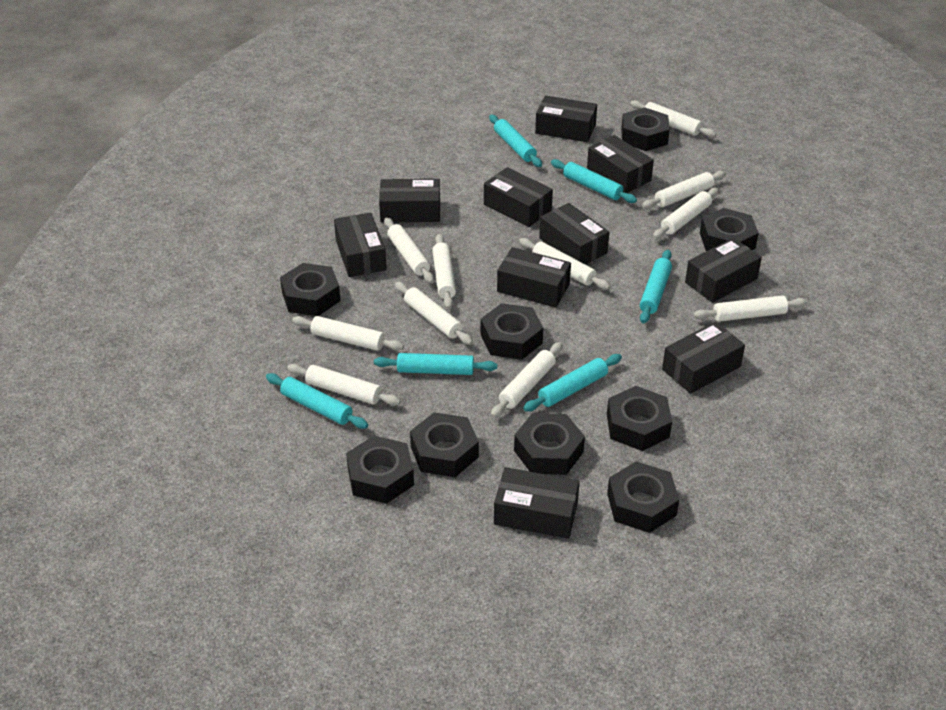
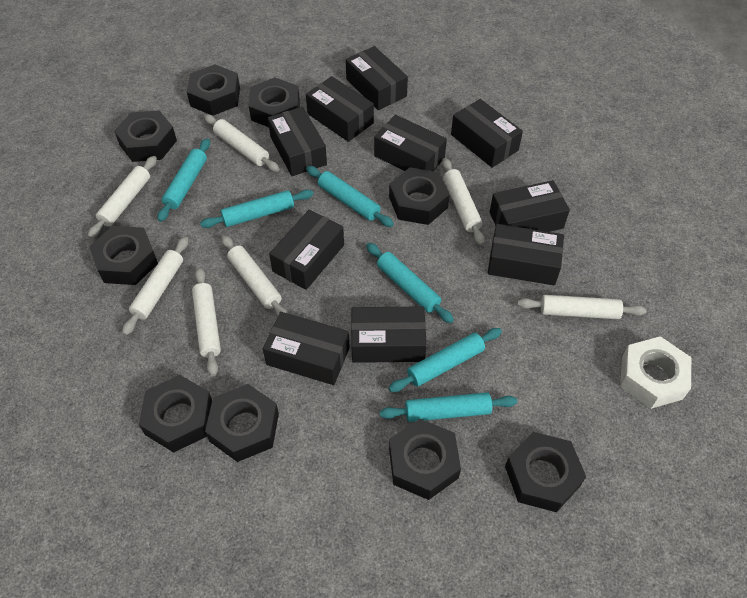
white nut: 0 -> 1
white rolling pin: 11 -> 7

